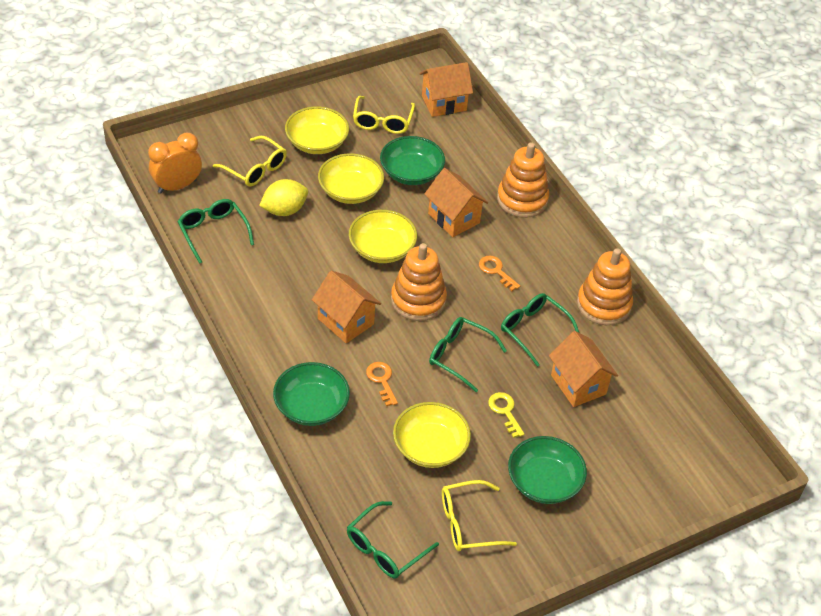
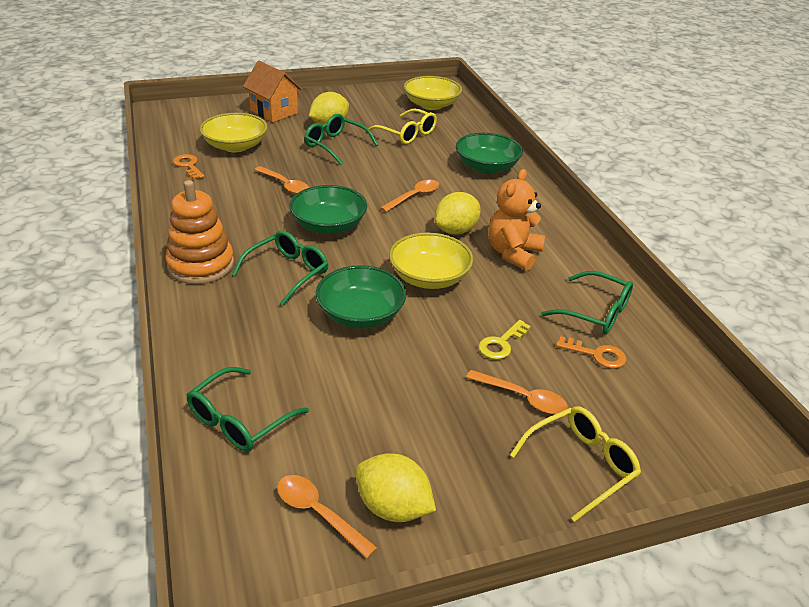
orange clock: 1 -> 0
orange house: 4 -> 1
orange spoon: 0 -> 4
orange stacking toy: 3 -> 1
orange teddy bear: 0 -> 1
yellow bowl: 4 -> 3
yellow glasses: 3 -> 2
yellow lemon: 1 -> 3

